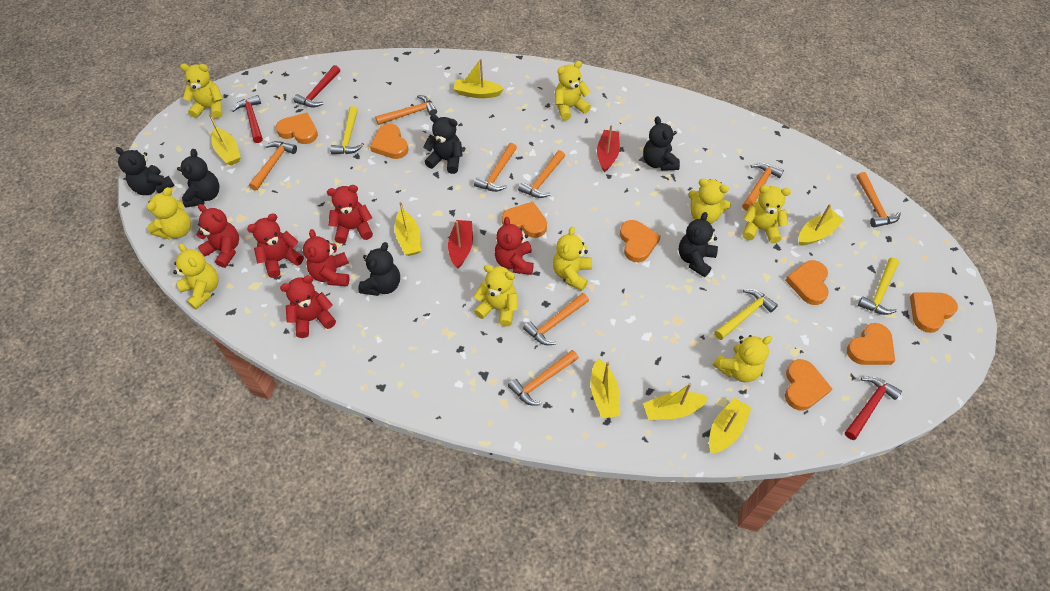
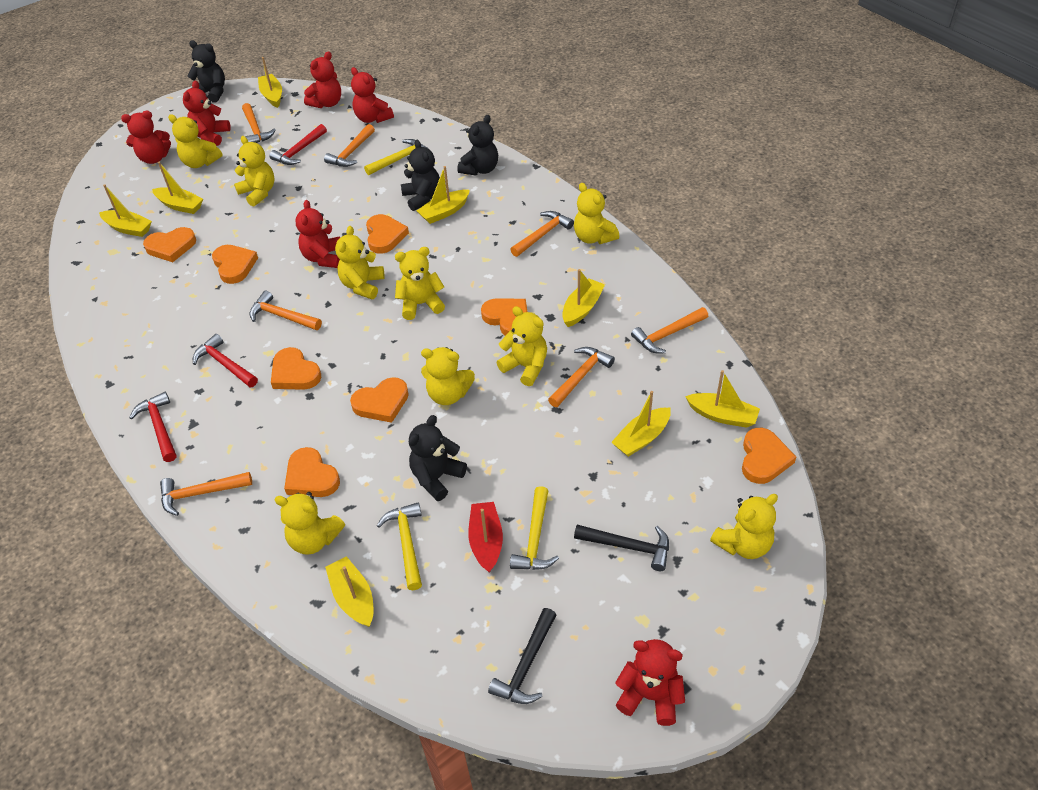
black hammer: 0 -> 2
black teddy bear: 6 -> 4
orange hammer: 8 -> 7
red boat: 2 -> 1
yellow boat: 7 -> 8

